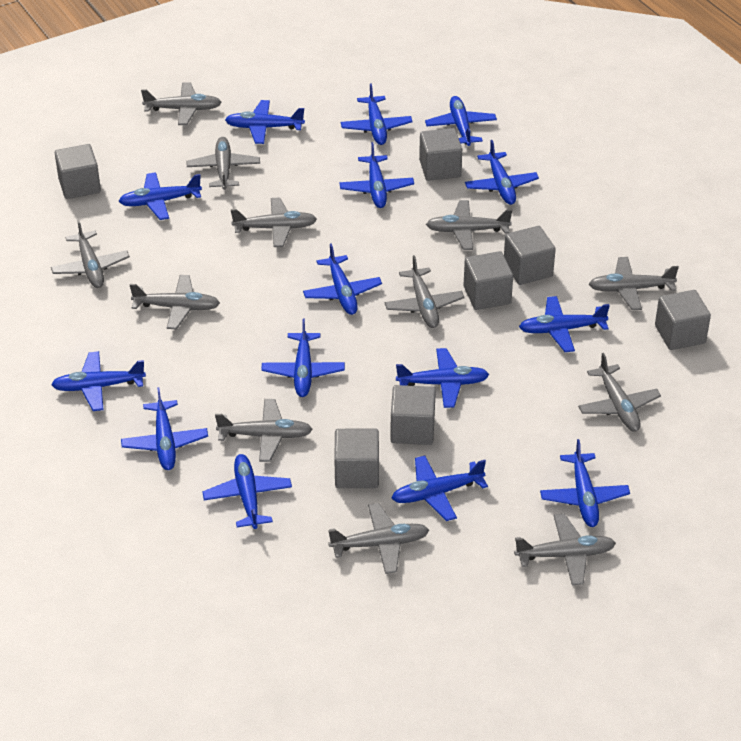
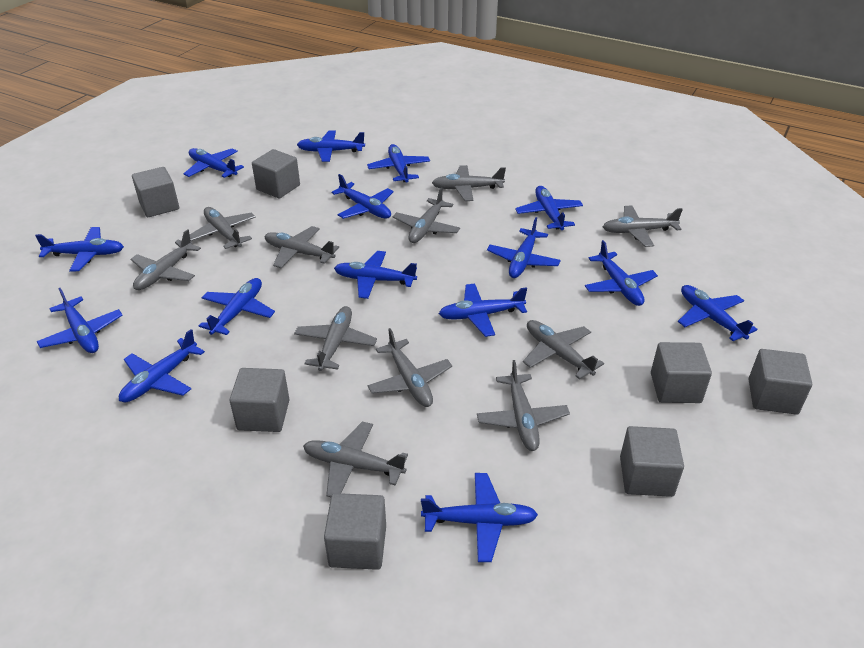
grey plane: 12 -> 11

